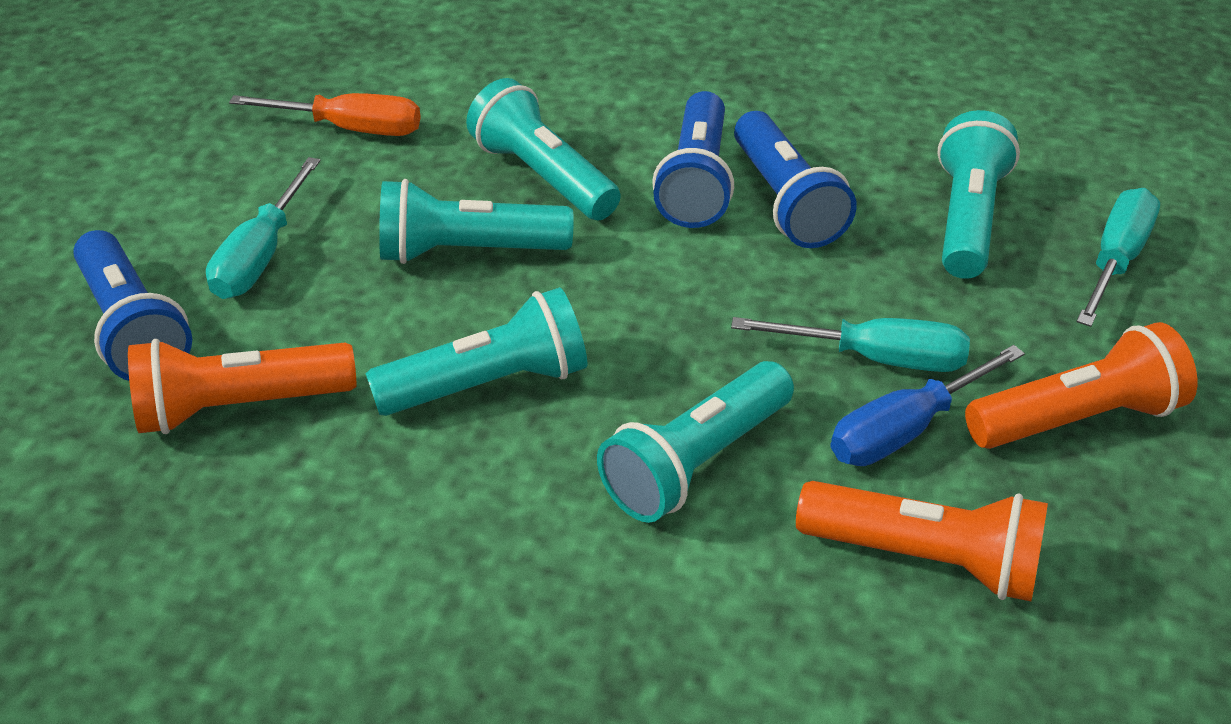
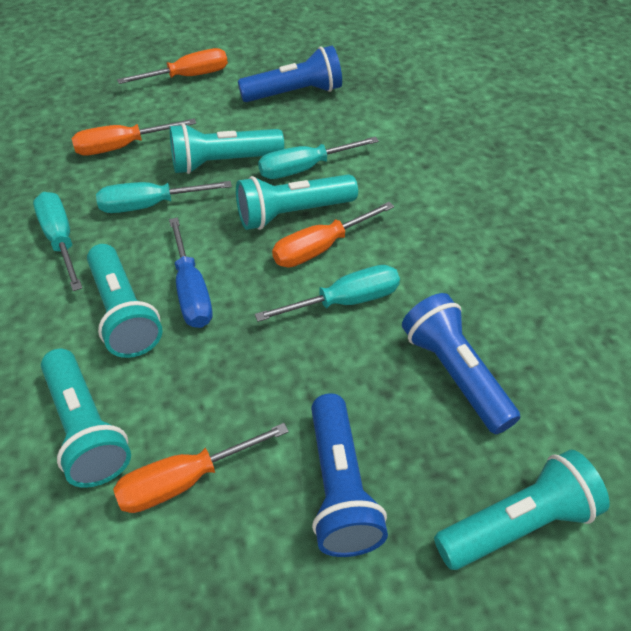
orange flashlight: 3 -> 0
orange screwdriver: 1 -> 4
turquoise screwdriver: 3 -> 4

